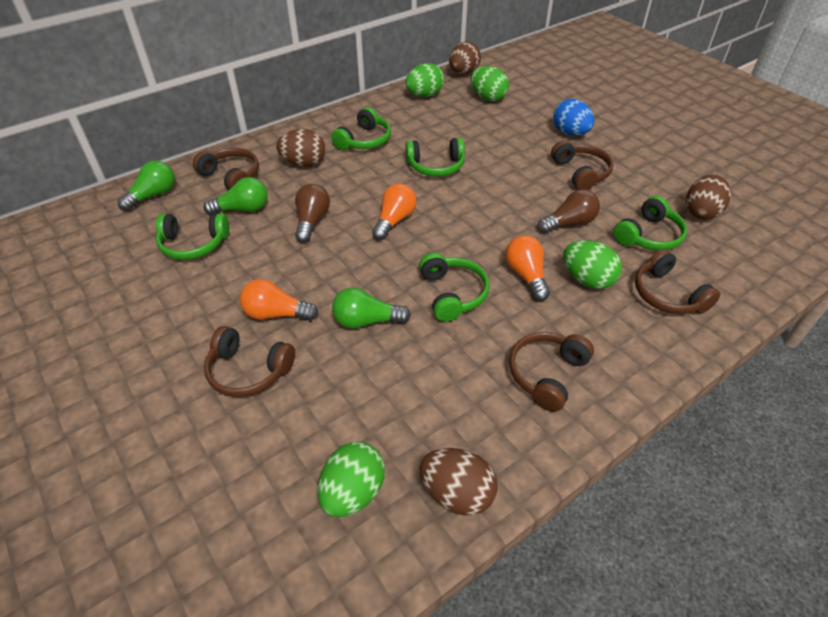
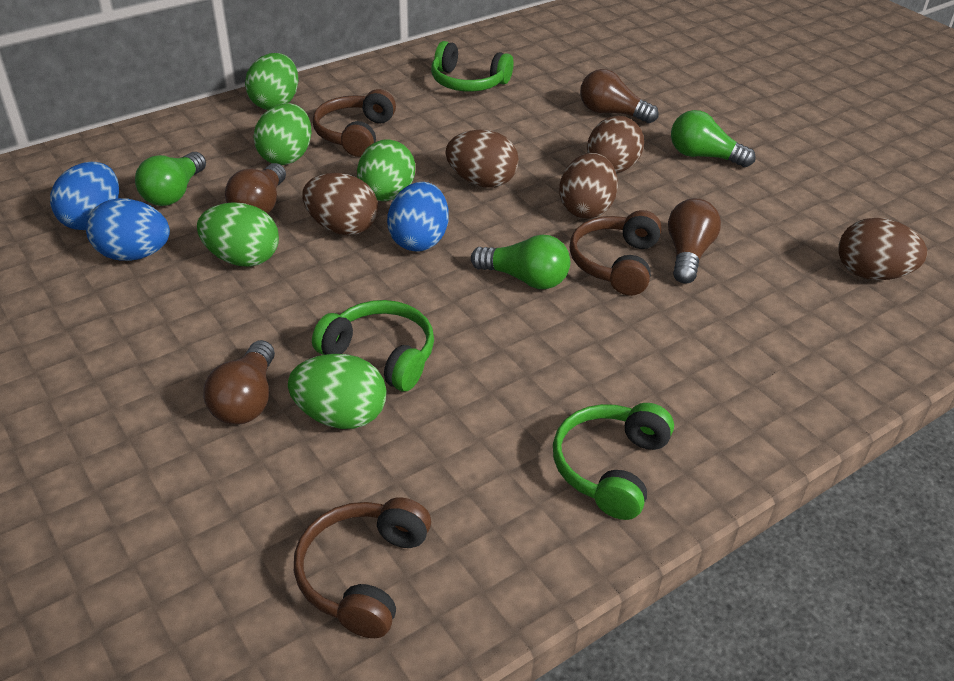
blue egg: 1 -> 3
brown egg: 4 -> 5
brown headphones: 5 -> 3
brown light bulb: 2 -> 4
green egg: 4 -> 5
green headphones: 5 -> 3
orange light bulb: 3 -> 0

